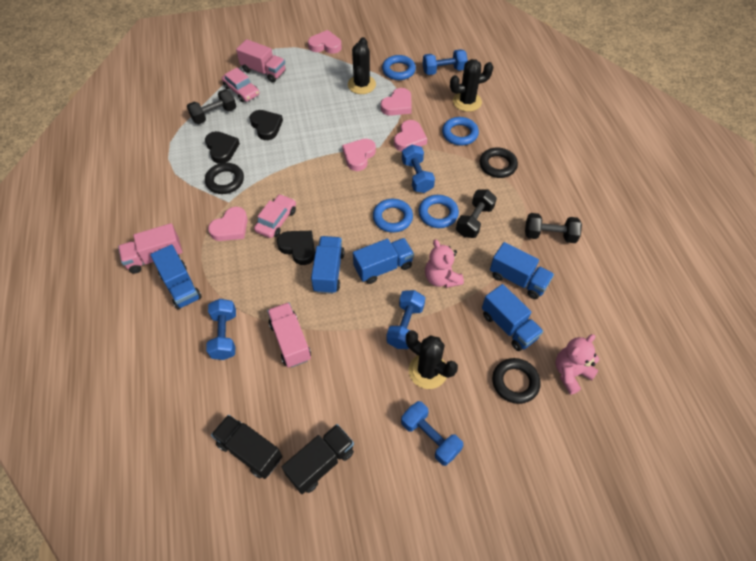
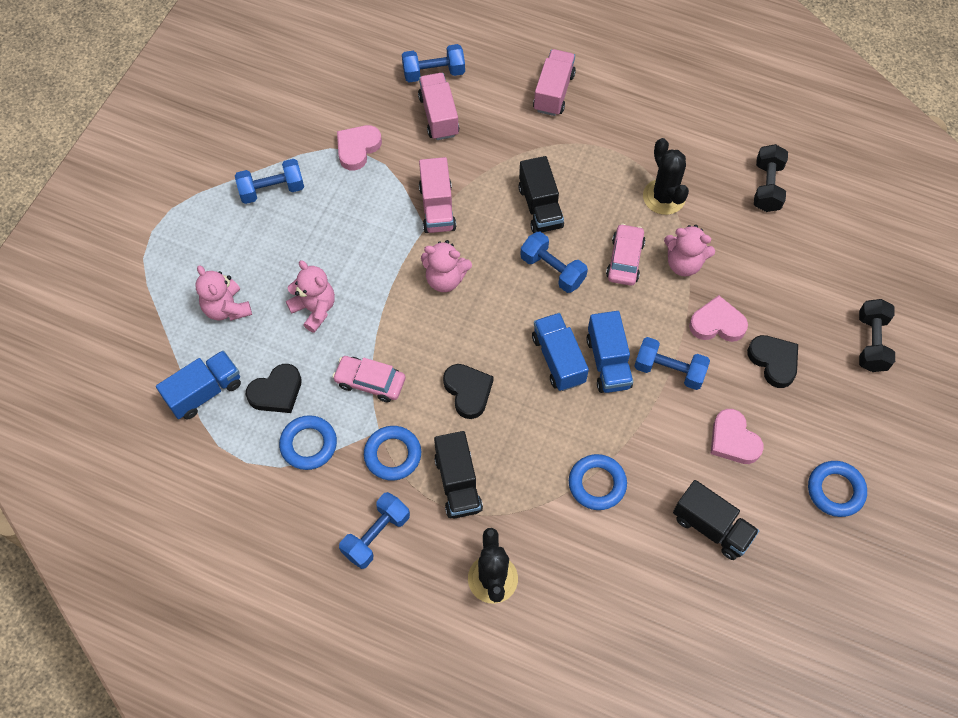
black cactus: 3 -> 2
black dumbbell: 3 -> 2
black ring: 3 -> 0
black truck: 2 -> 3
blue truck: 5 -> 3
pink heart: 5 -> 3
pink teddy bear: 2 -> 4

